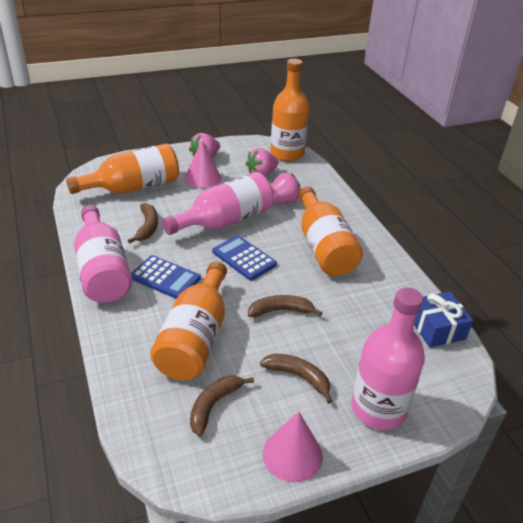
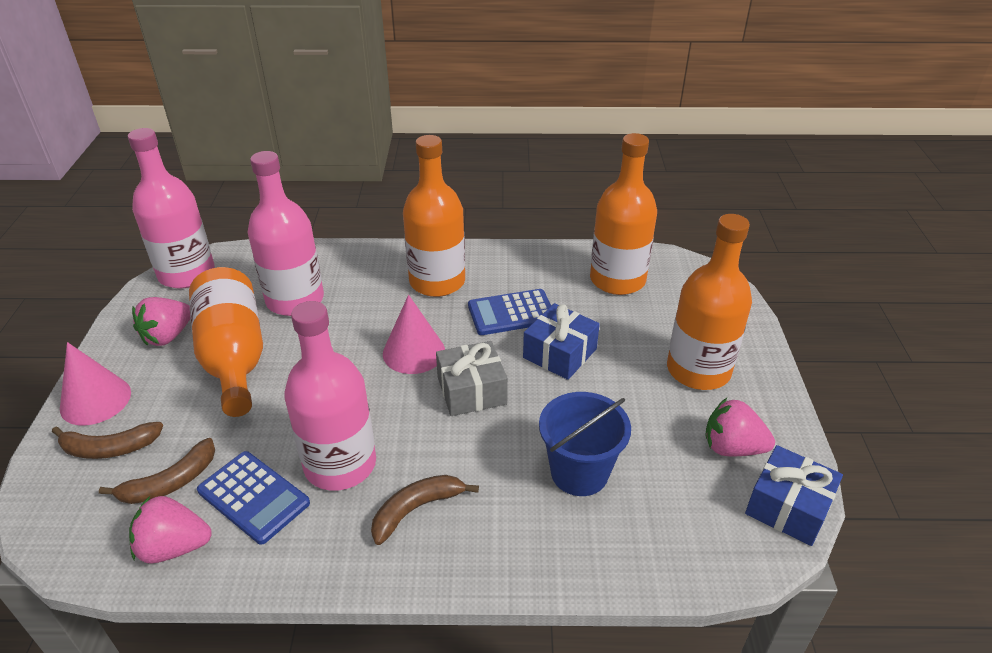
blue bucket: 0 -> 1
blue gift: 1 -> 2
brown banana: 4 -> 3
grey gift: 0 -> 1

